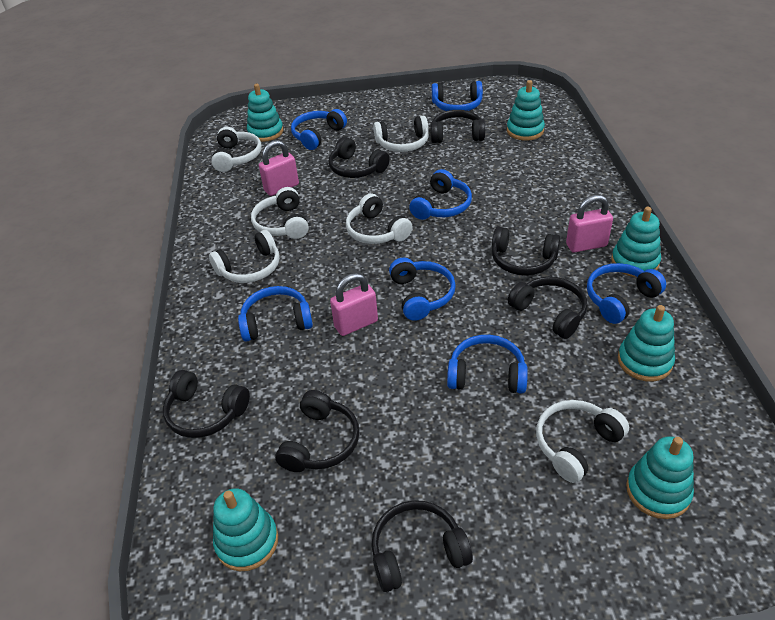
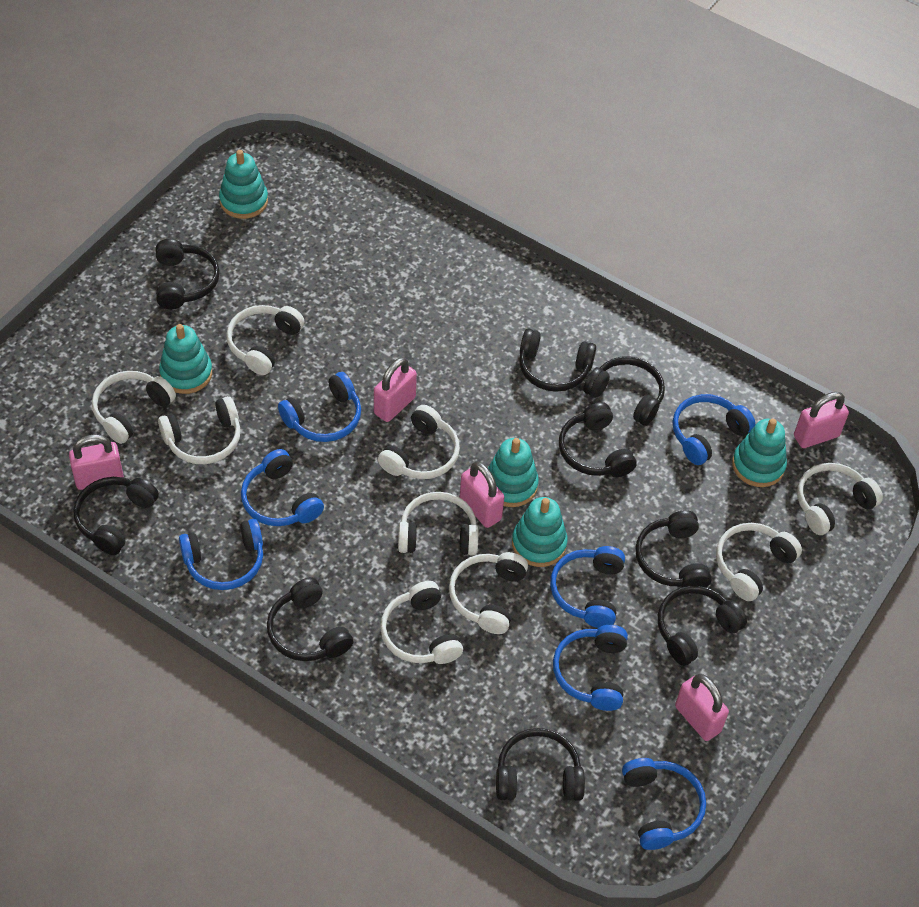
black headphones: 7 -> 9
pink padlock: 3 -> 5
turquoise stacking toy: 6 -> 5
white headphones: 6 -> 9

